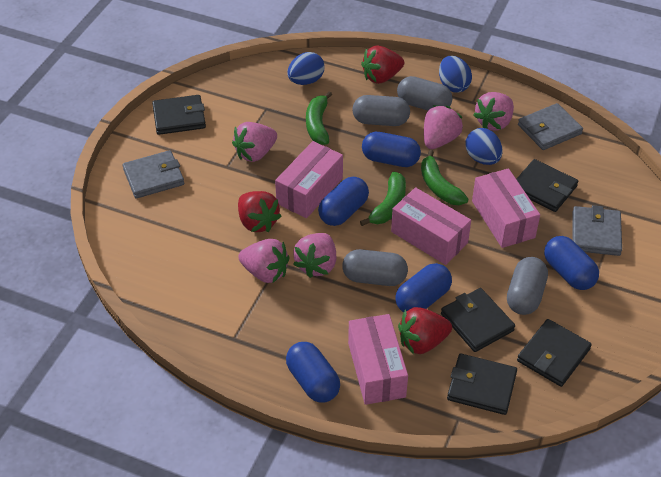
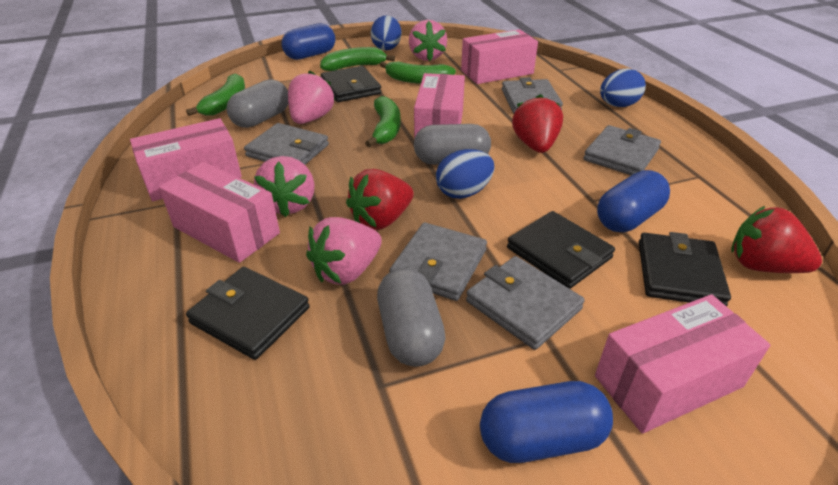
black wallet: 5 -> 4
blue capsule: 5 -> 3
green banana: 3 -> 4
grey capsule: 4 -> 3
grey wallet: 3 -> 5
pink box: 4 -> 5
pink strawberry: 5 -> 4

